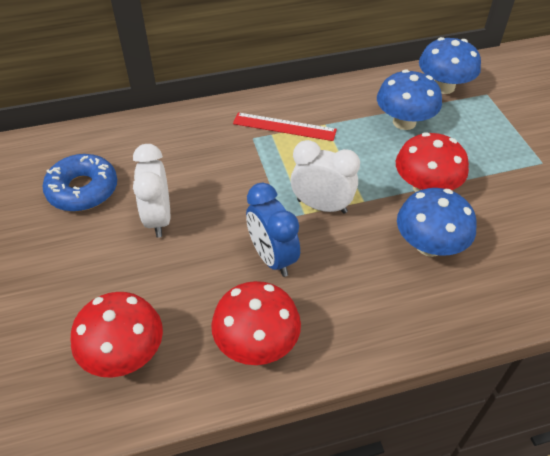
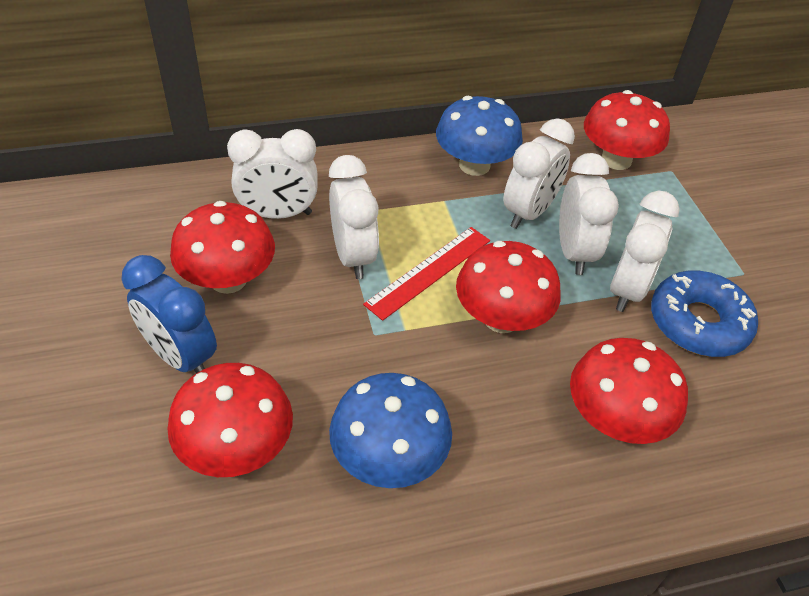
blue mushroom: 3 -> 2
red mushroom: 3 -> 5
white clock: 2 -> 5

